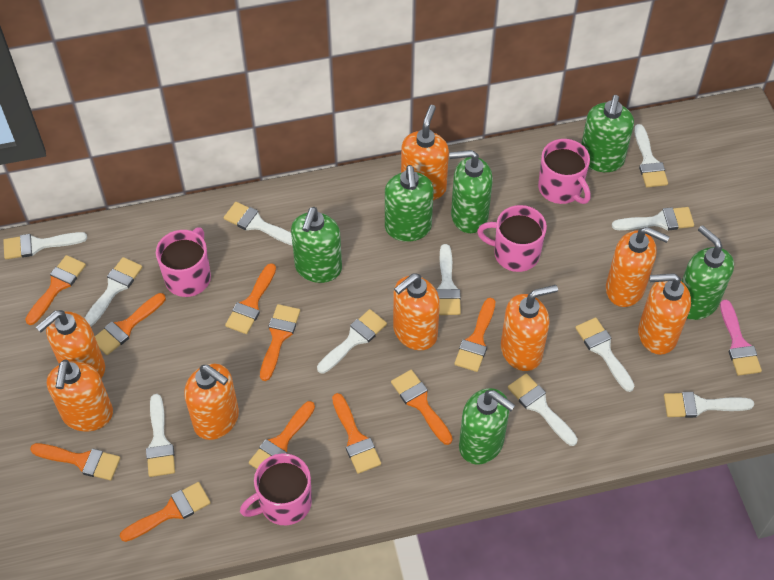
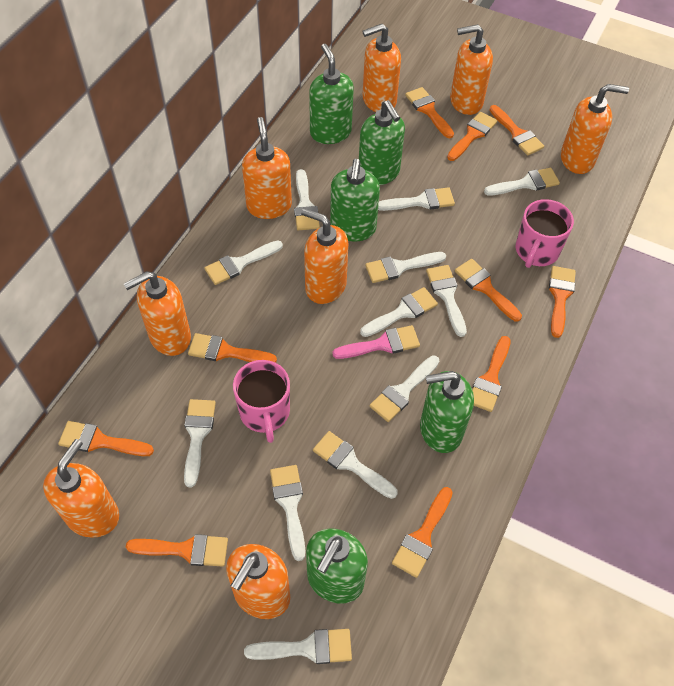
green soap dispenser: 6 -> 5
pink mug: 4 -> 2
white brush: 11 -> 12

